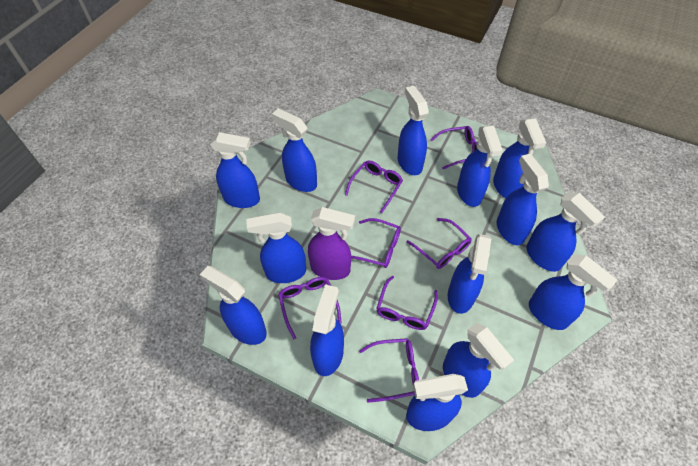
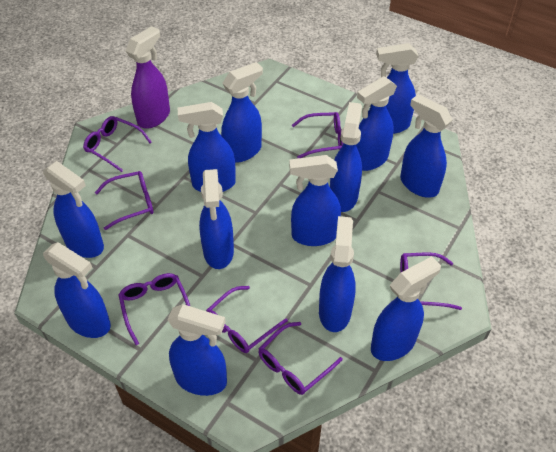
blue spray bottle: 14 -> 13

